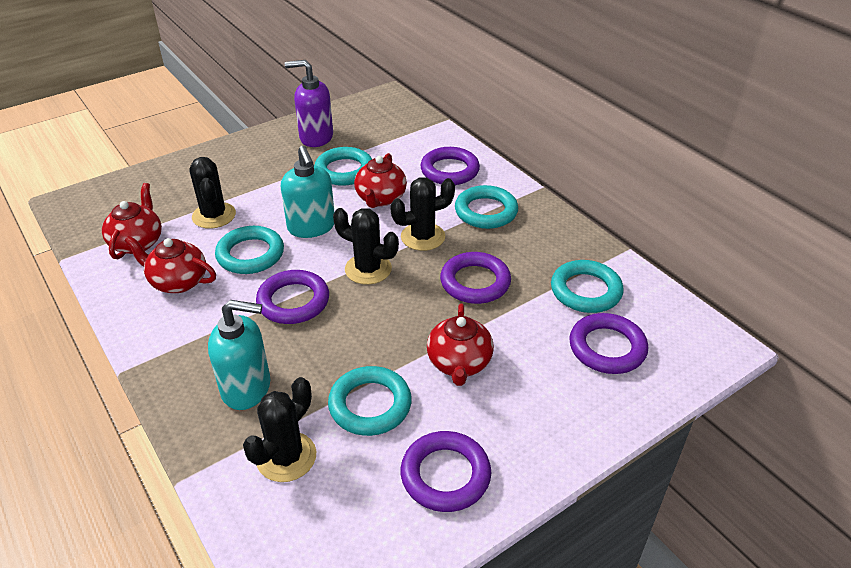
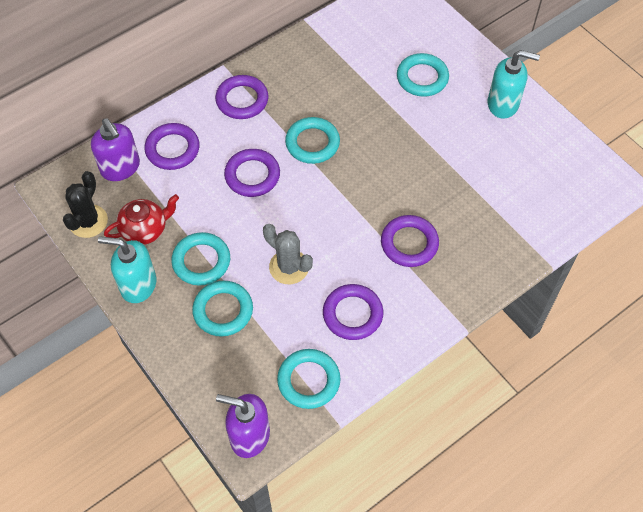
black cactus: 4 -> 1
grey cactus: 0 -> 1
purple soap dispenser: 1 -> 2
red teapot: 4 -> 1

